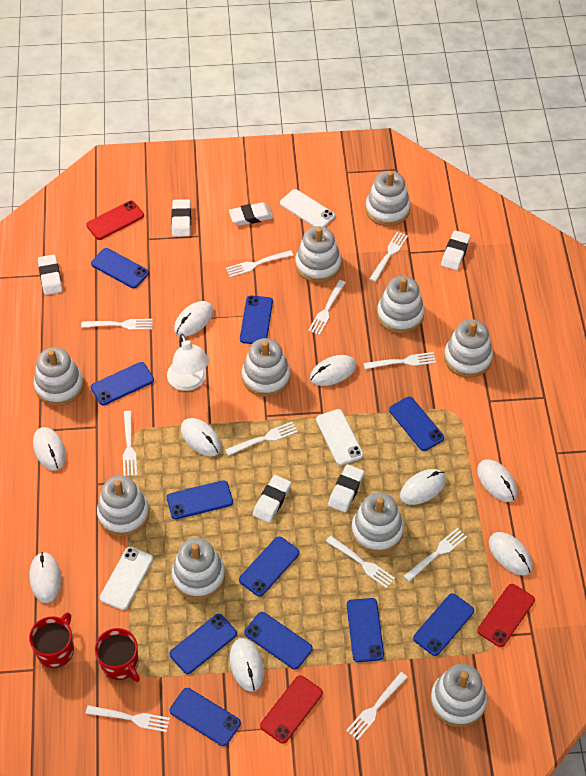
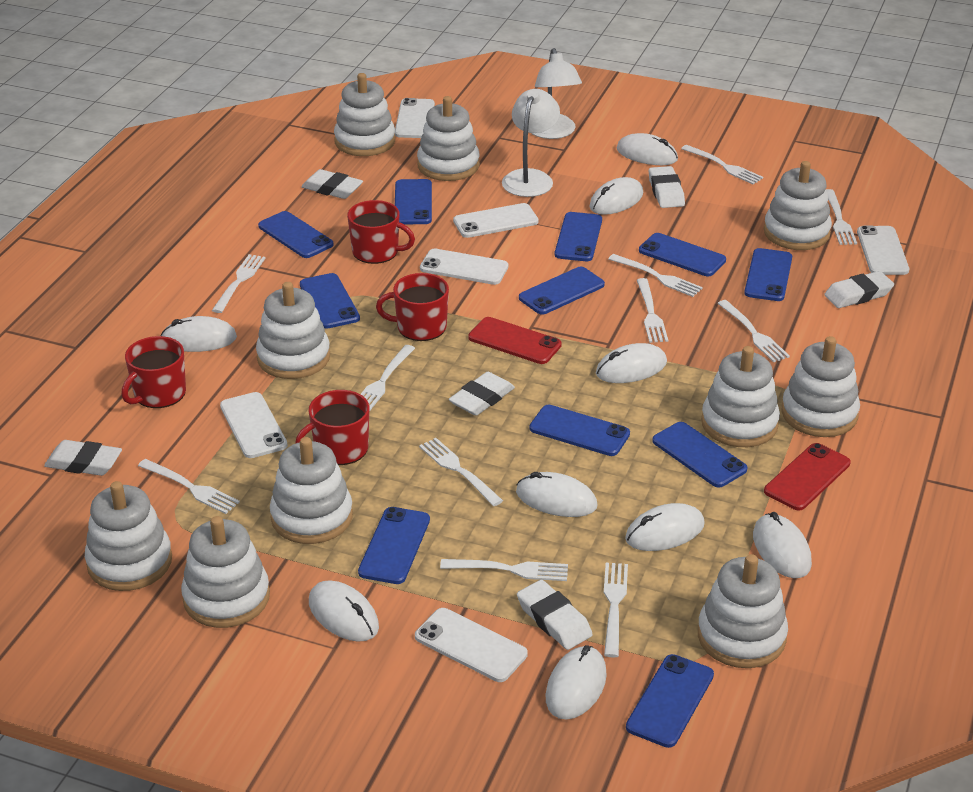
red mug: 2 -> 4
red phone: 3 -> 2
white lamp: 1 -> 2
white phone: 3 -> 6

